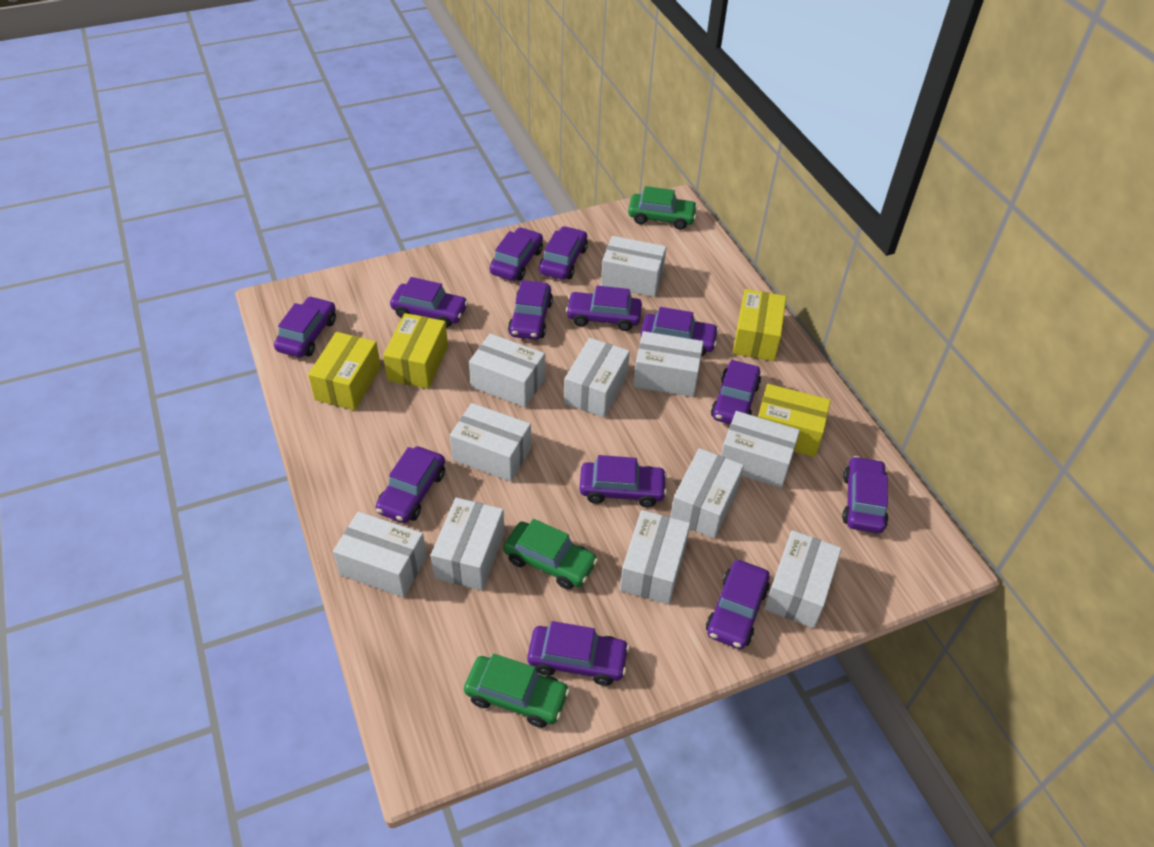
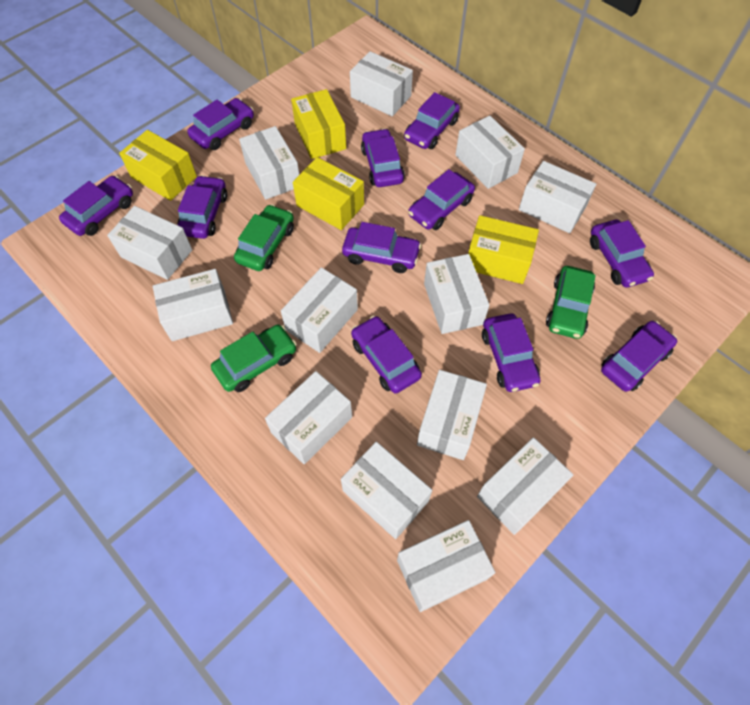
purple car: 13 -> 11
white box: 11 -> 13

